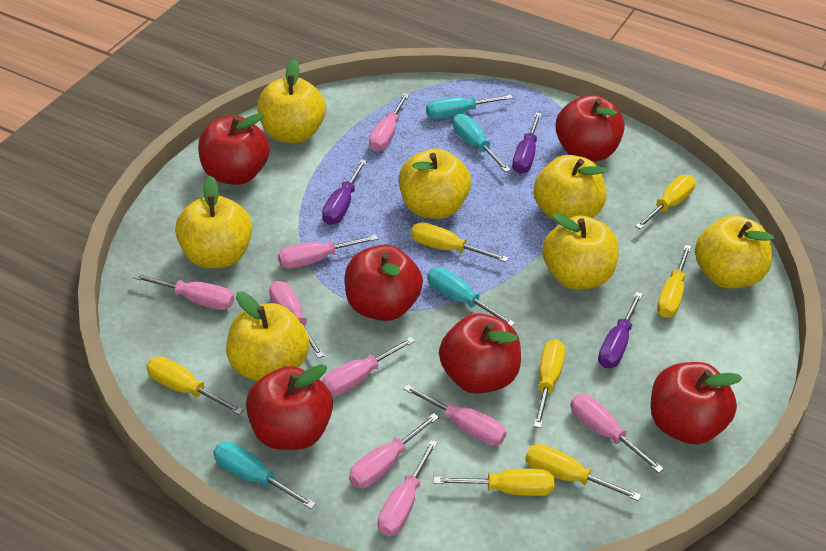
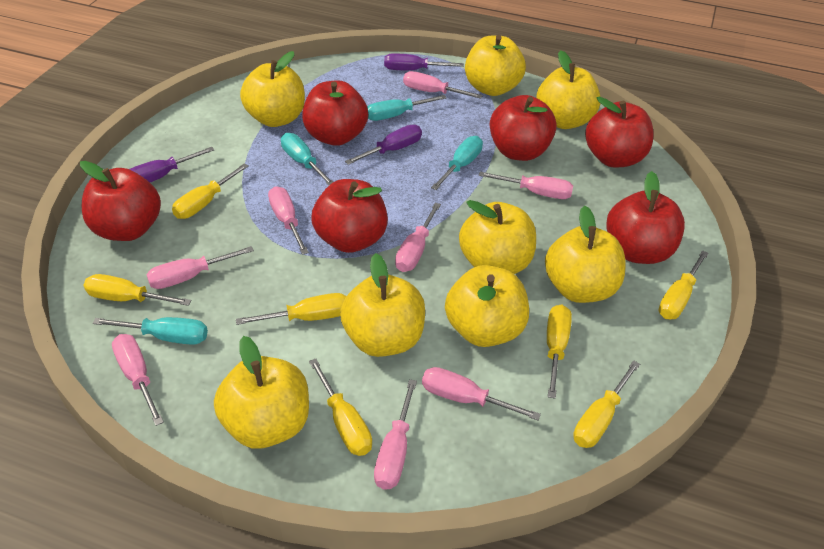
pink screwdriver: 9 -> 8
yellow apple: 7 -> 8

